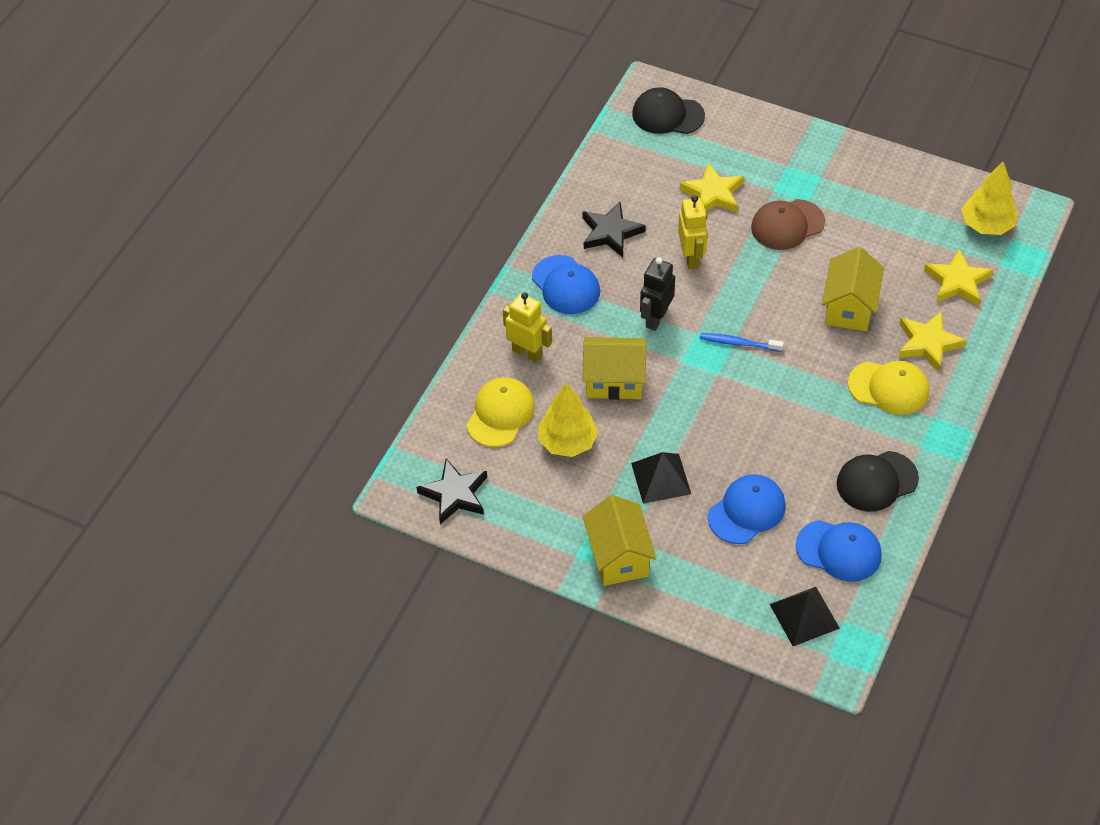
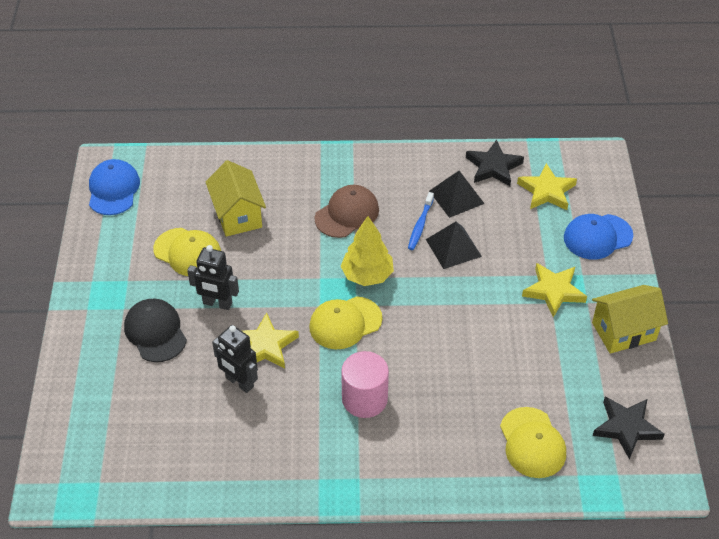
black cap: 2 -> 1
black robot: 1 -> 2
blue cap: 3 -> 2
pink cylinder: 0 -> 1
yellow cap: 2 -> 3
yellow house: 3 -> 2
yellow robot: 2 -> 0
yellow tree: 2 -> 1

